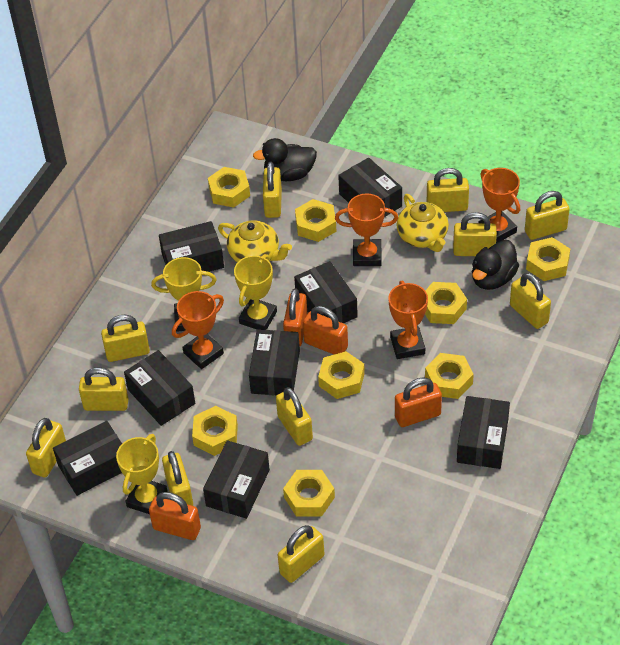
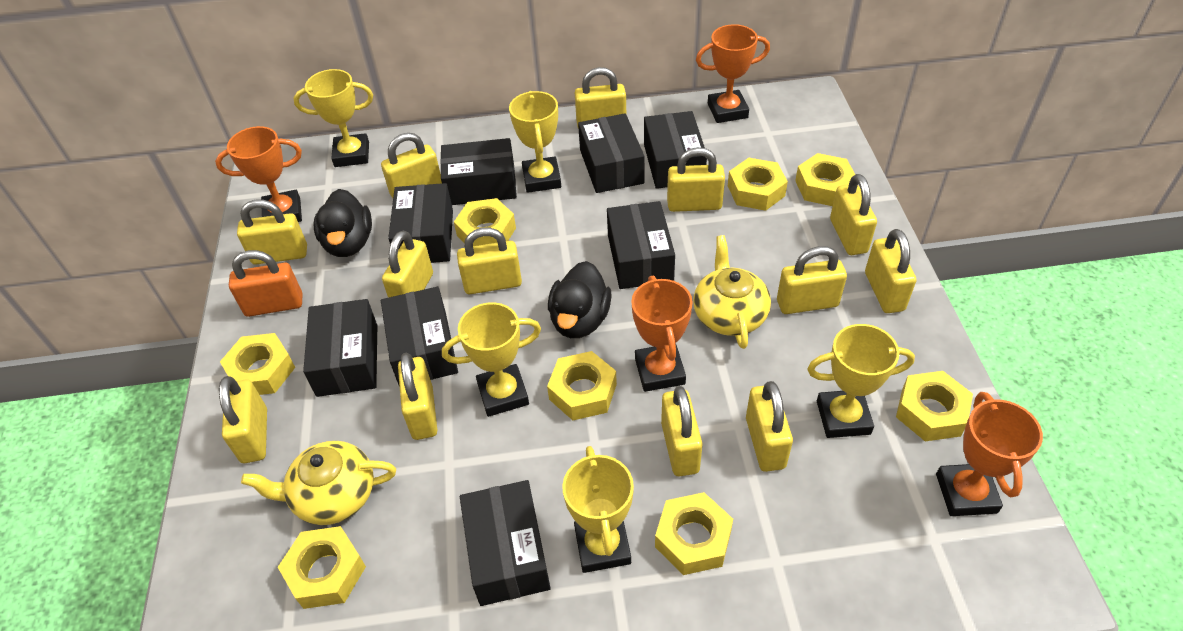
orange padlock: 4 -> 1
yellow padlock: 11 -> 13
yellow trophy: 3 -> 5

